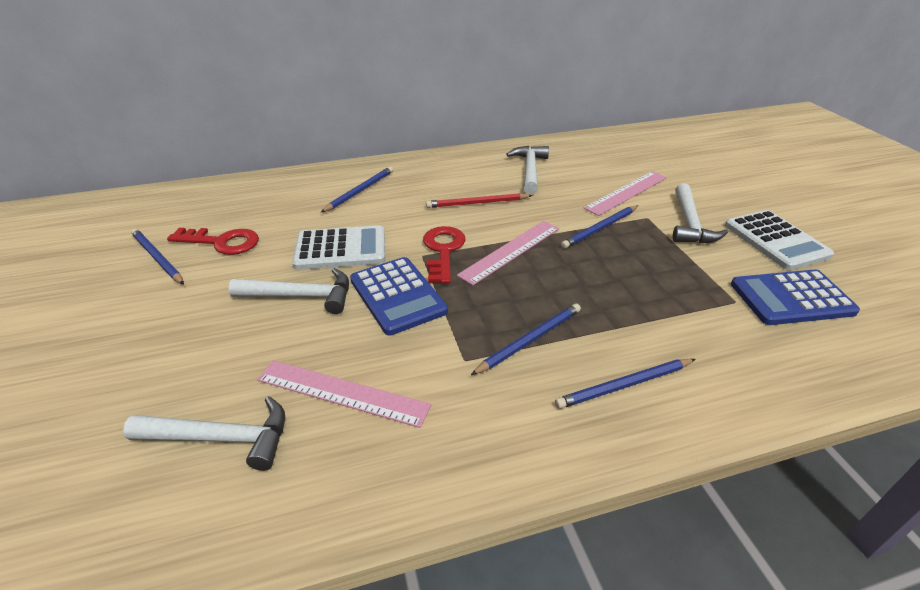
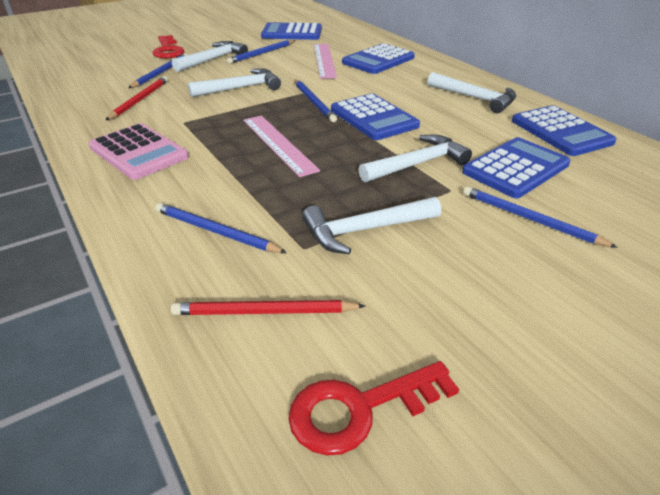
blue calculator: 2 -> 5
pink calculator: 0 -> 1
pink ruler: 3 -> 2
red pencil: 1 -> 2
white calculator: 2 -> 0
white hammer: 4 -> 5

